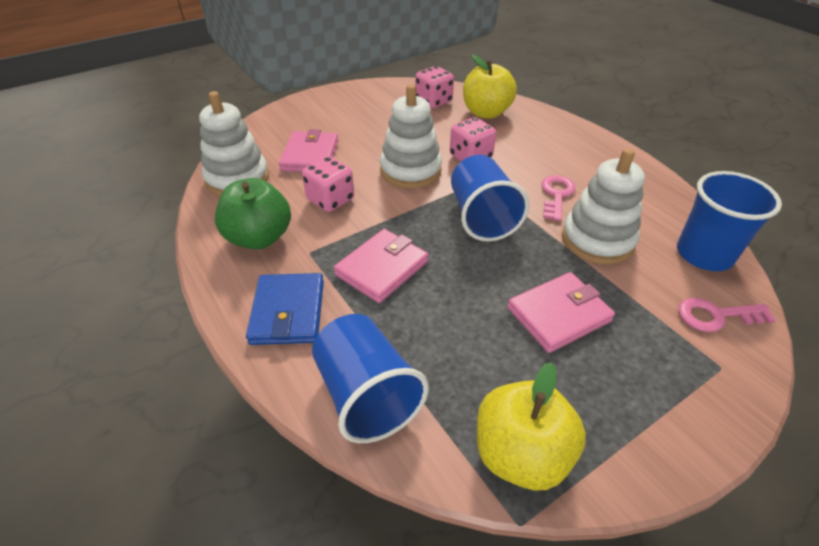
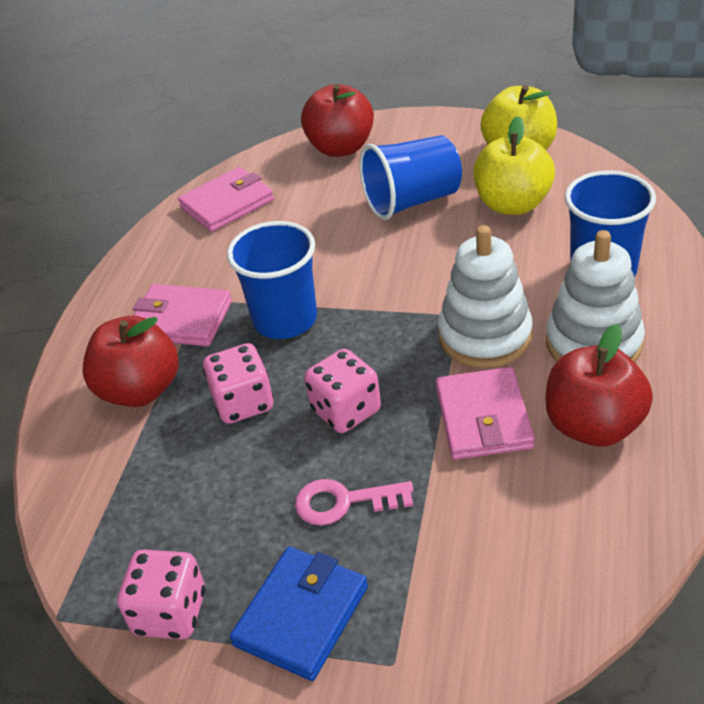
green apple: 1 -> 0
pink key: 2 -> 1
red apple: 0 -> 3
white stacking toy: 3 -> 2

